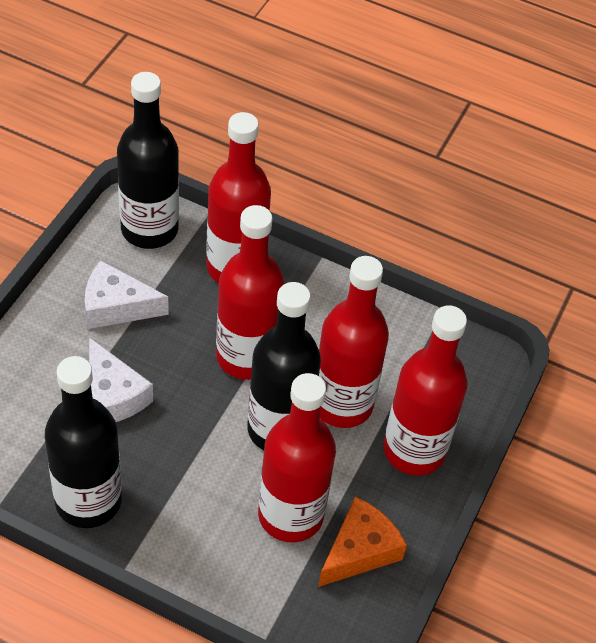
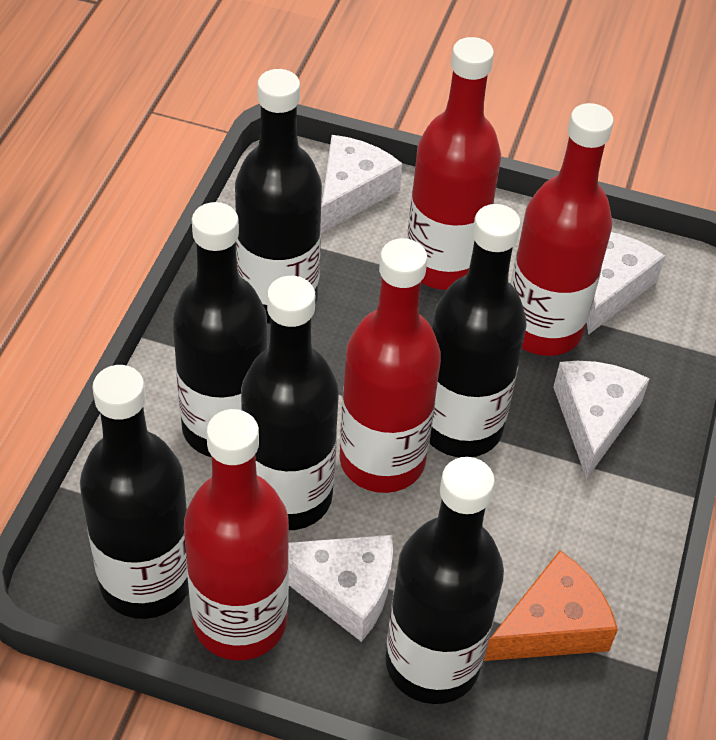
black bottle: 3 -> 6
red bottle: 5 -> 4
white cheese: 2 -> 4

